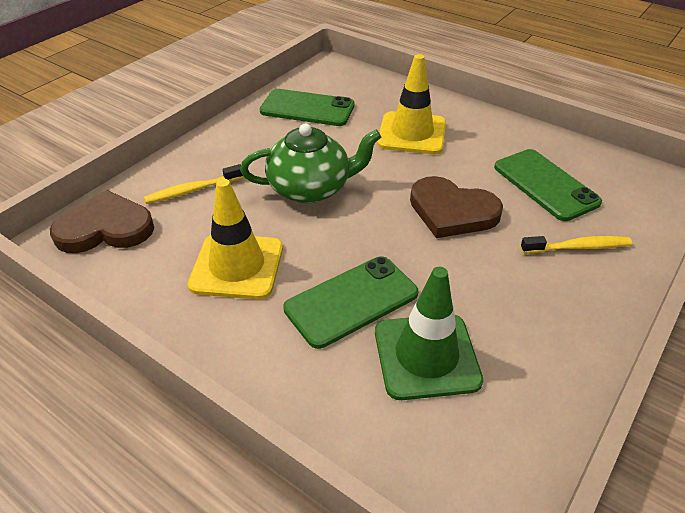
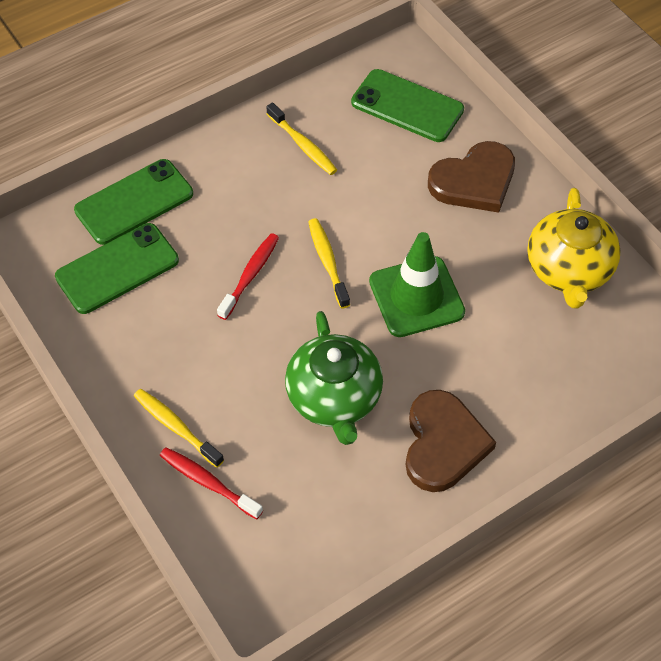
red toothbrush: 0 -> 2
yellow teapot: 0 -> 1
yellow toothbrush: 2 -> 3
yellow traffic cone: 2 -> 0

